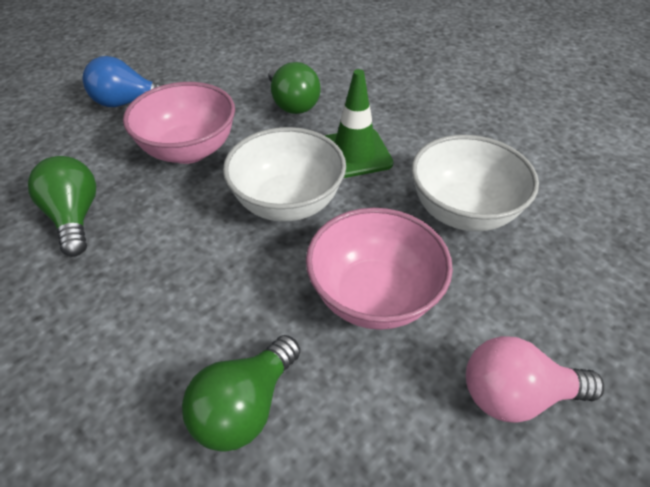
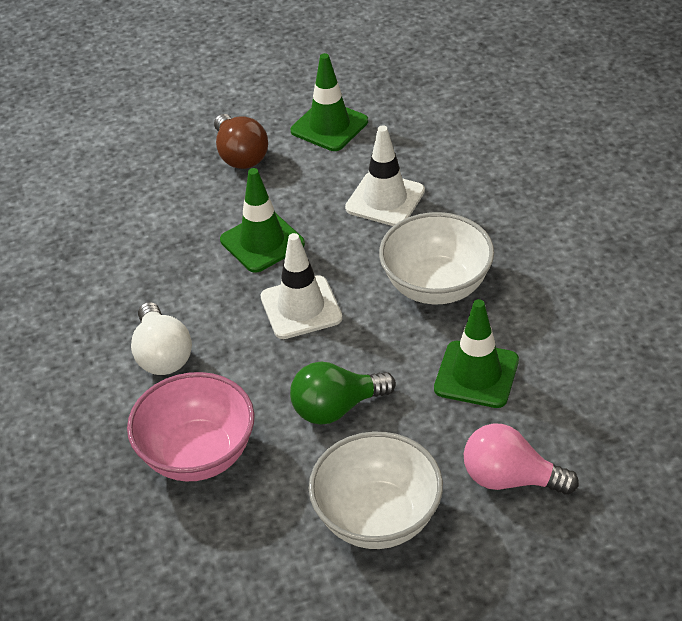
blue light bulb: 1 -> 0
brown light bulb: 0 -> 1
green light bulb: 3 -> 1
green traffic cone: 1 -> 3
pink bowl: 2 -> 1
white light bulb: 0 -> 1
white traffic cone: 0 -> 2

